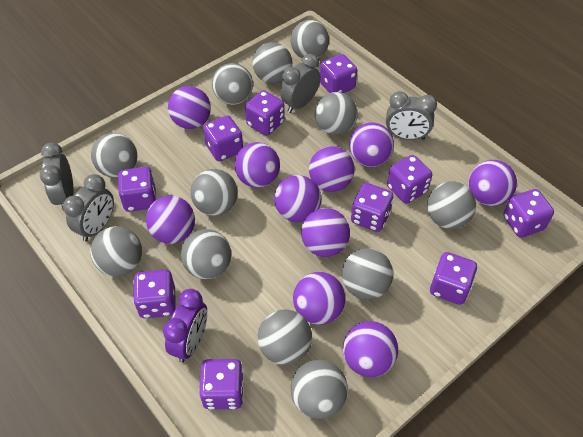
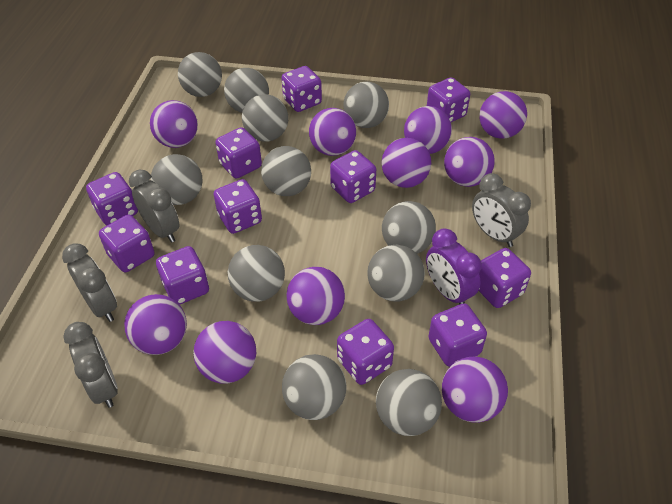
grey ball: 12 -> 11
purple dice: 10 -> 11

